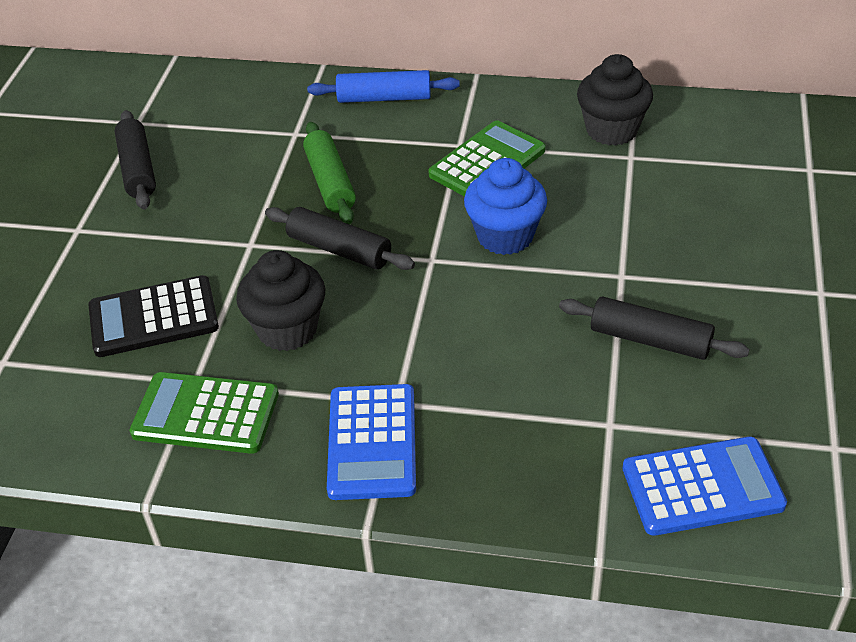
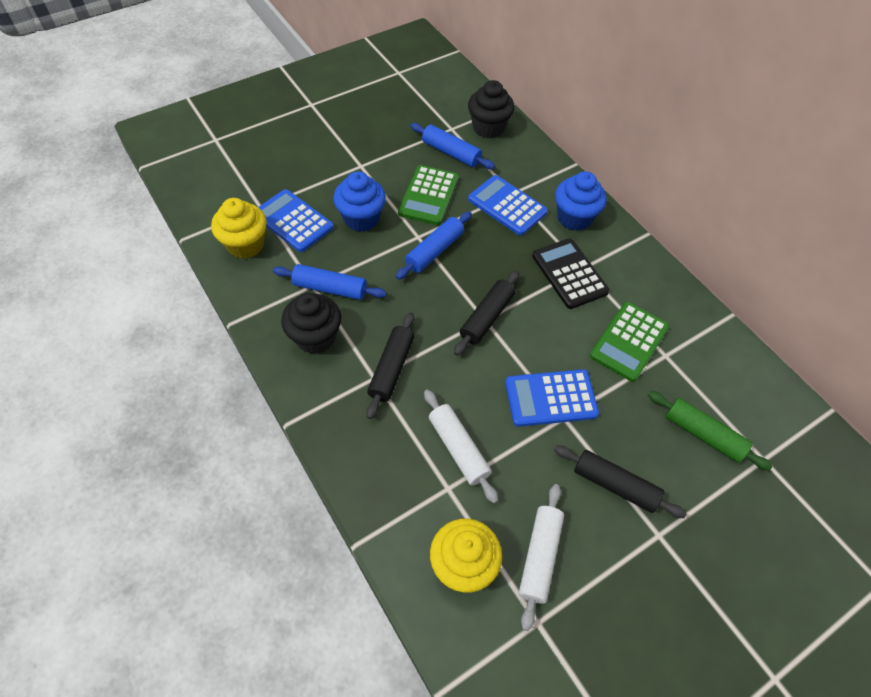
blue calculator: 2 -> 3
blue cupcake: 1 -> 2
blue rolling pin: 1 -> 3
white rolling pin: 0 -> 2
yellow cupcake: 0 -> 2

